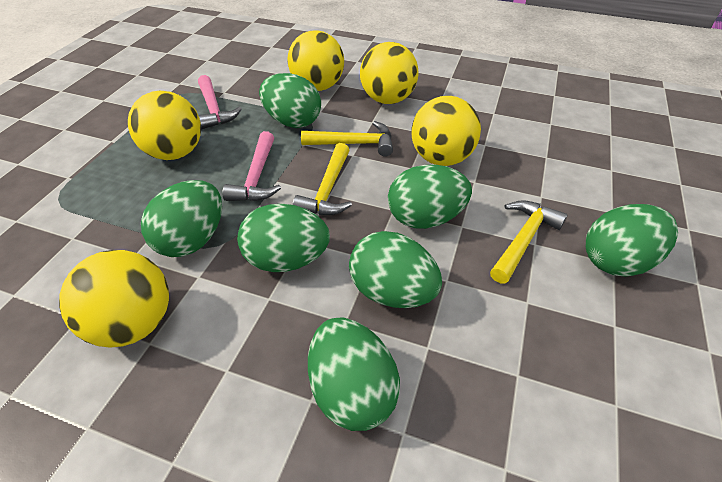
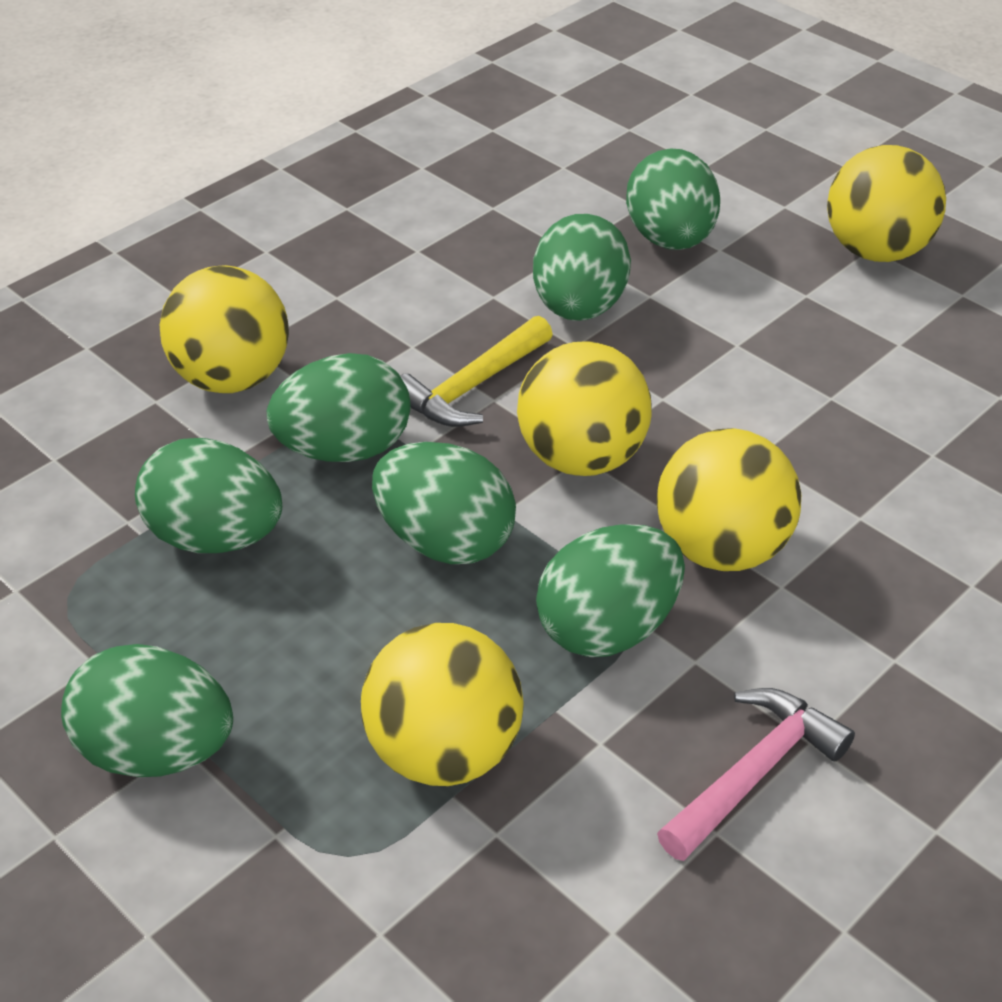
pink hammer: 2 -> 1
yellow hammer: 3 -> 1

